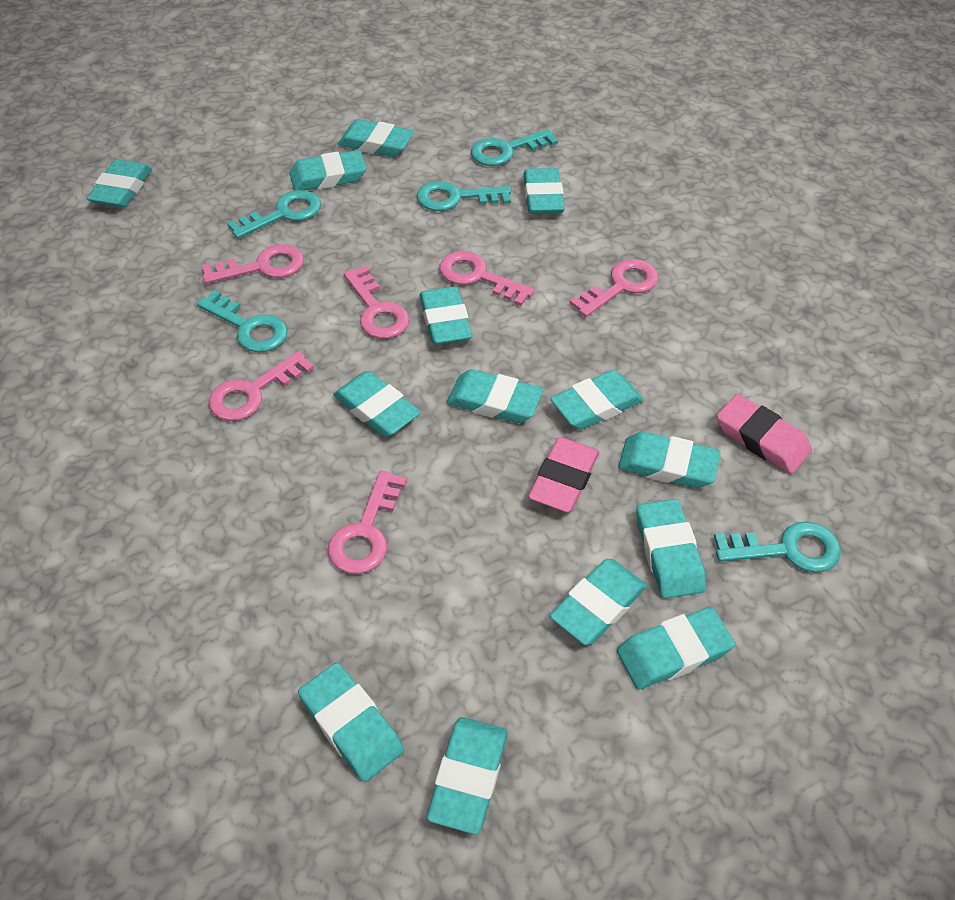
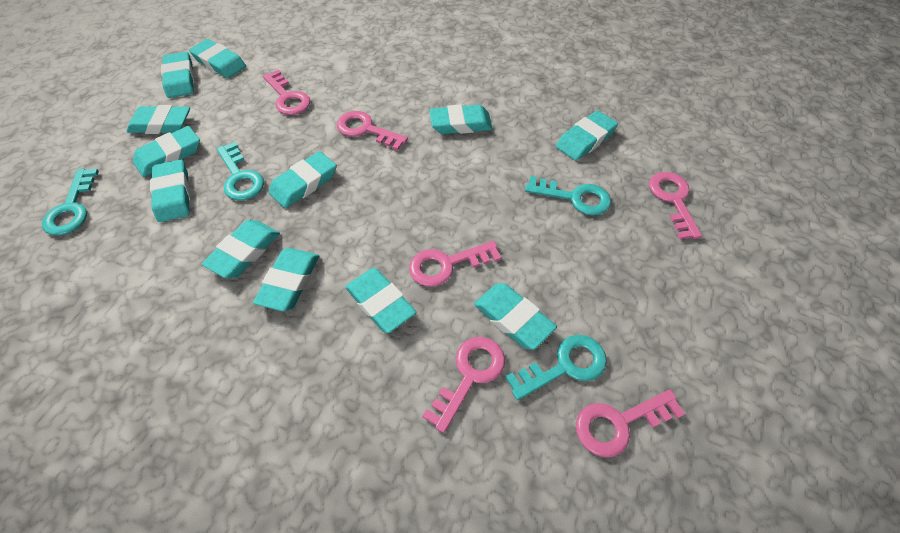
pink eraser: 2 -> 0
turquoise eraser: 14 -> 12
turquoise key: 5 -> 4

